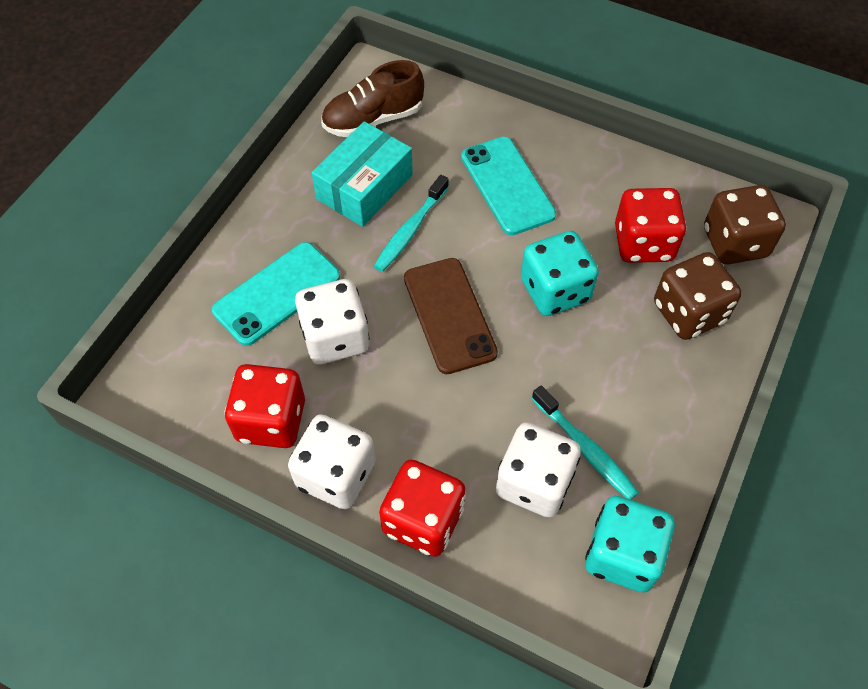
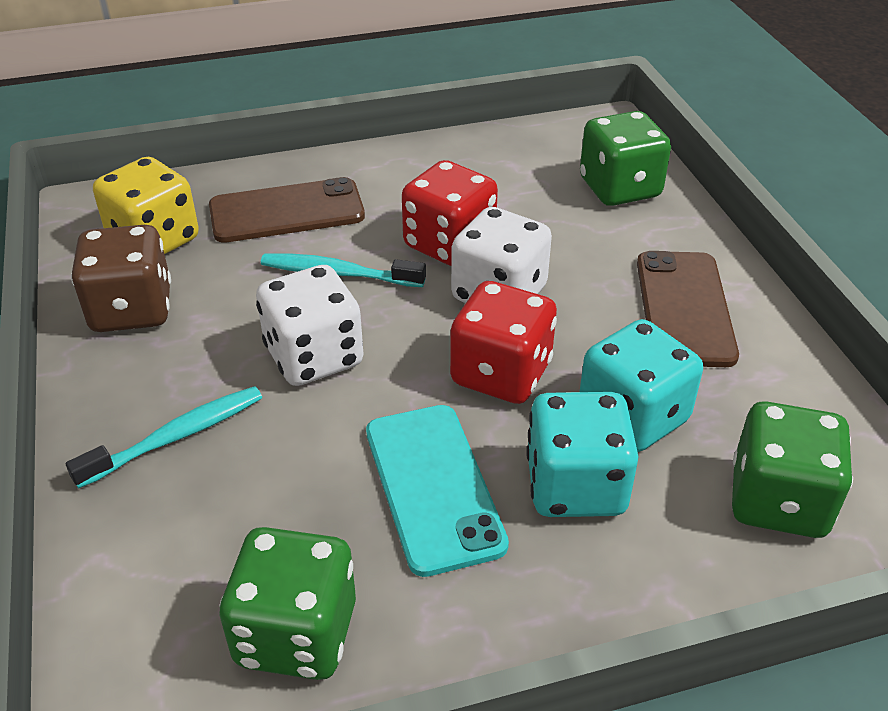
brown dice: 2 -> 1
brown phone: 1 -> 2
brown shoe: 1 -> 0
green dice: 0 -> 3
red dice: 3 -> 2
turquoise box: 1 -> 0
turquoise phone: 2 -> 1
white dice: 3 -> 2
yellow dice: 0 -> 1

